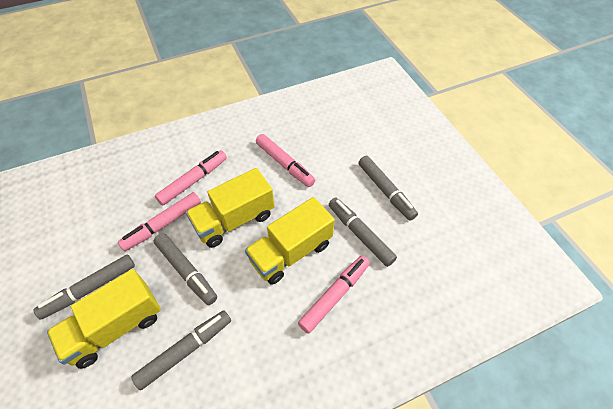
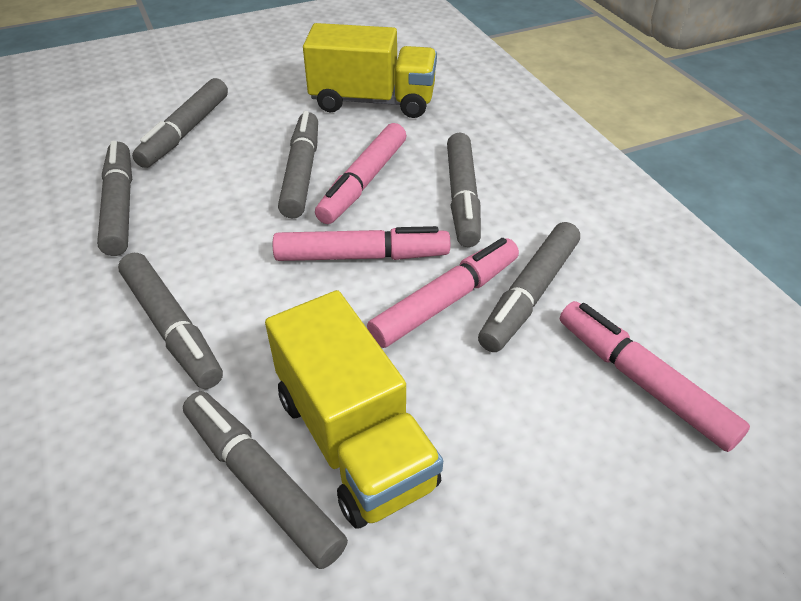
grey marker: 5 -> 7
yellow truck: 3 -> 2

